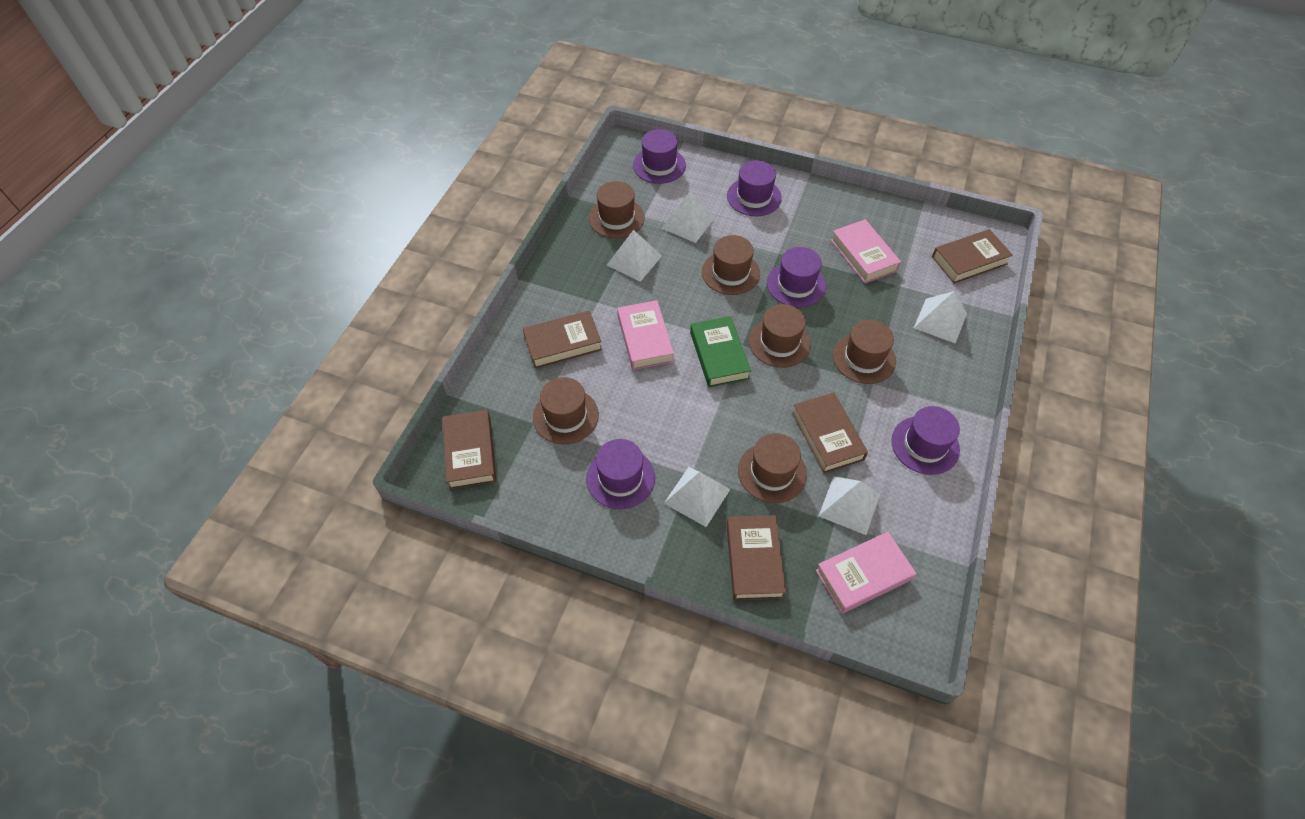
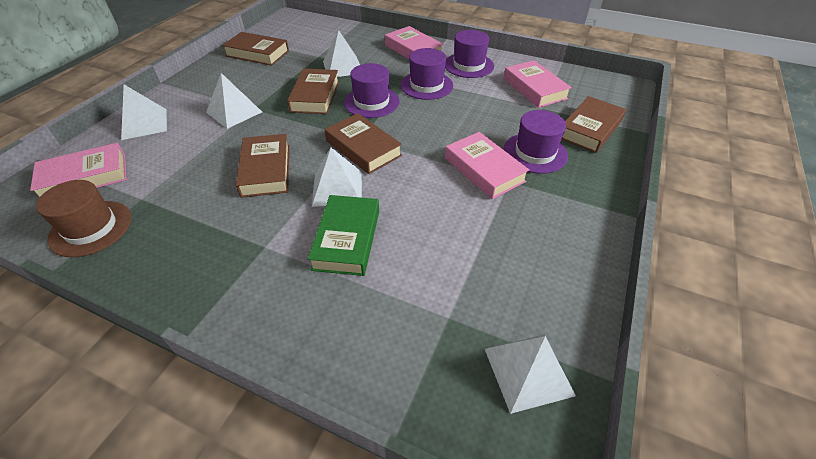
brown hat: 6 -> 1
pink book: 3 -> 4
purple hat: 5 -> 4

